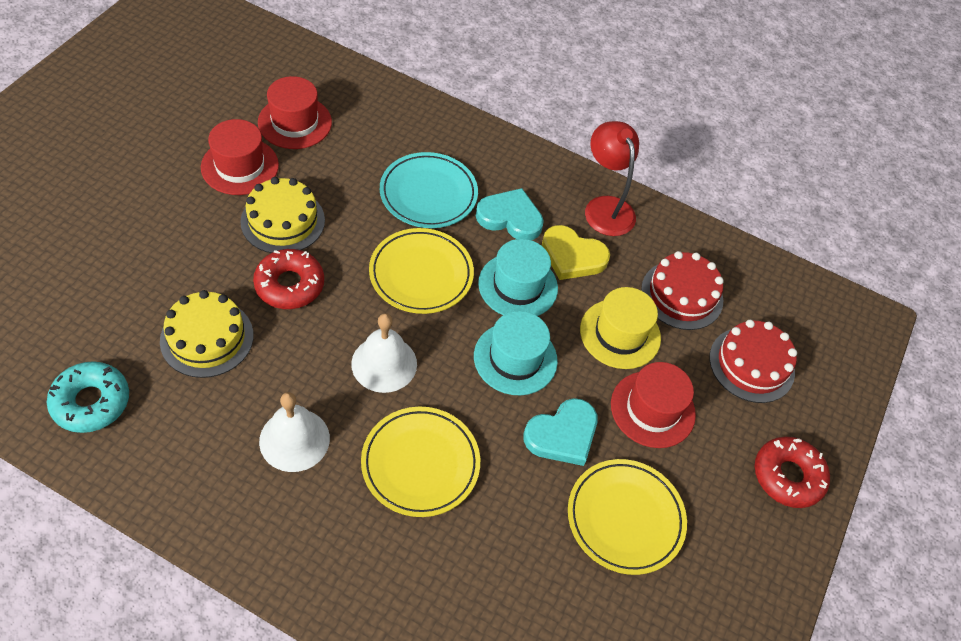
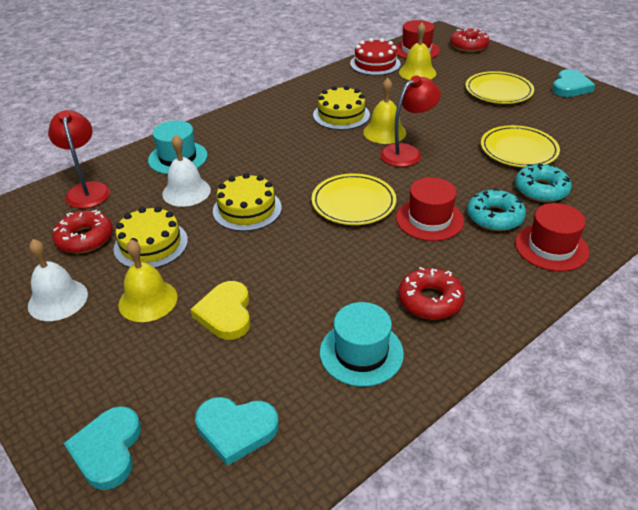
red cake: 2 -> 1
red donut: 2 -> 3
red lamp: 1 -> 2
turquoise donut: 1 -> 2
turquoise heart: 2 -> 3
turquoise plate: 1 -> 0
yellow bell: 0 -> 3
yellow cake: 2 -> 3
yellow hat: 1 -> 0

